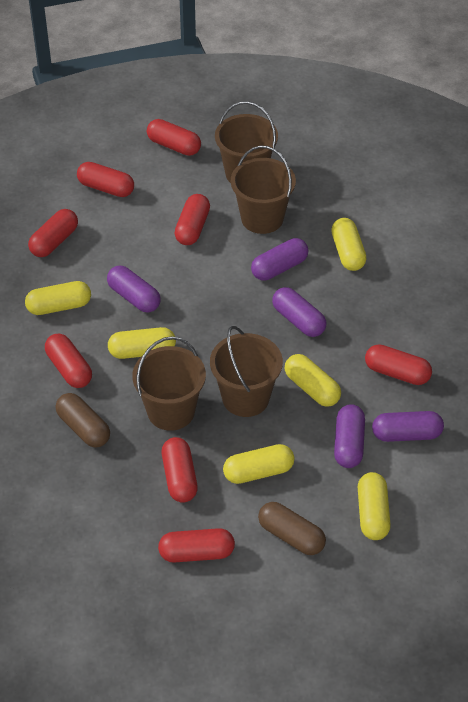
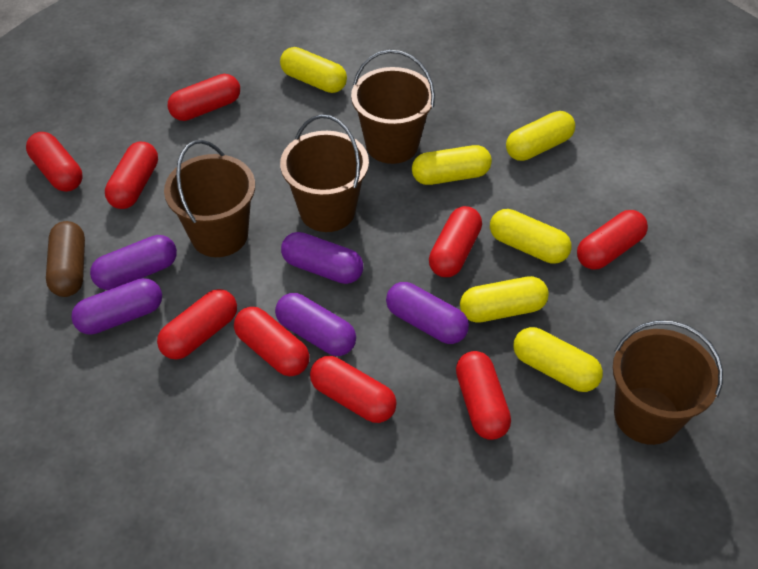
brown capsule: 2 -> 1
red capsule: 8 -> 9

